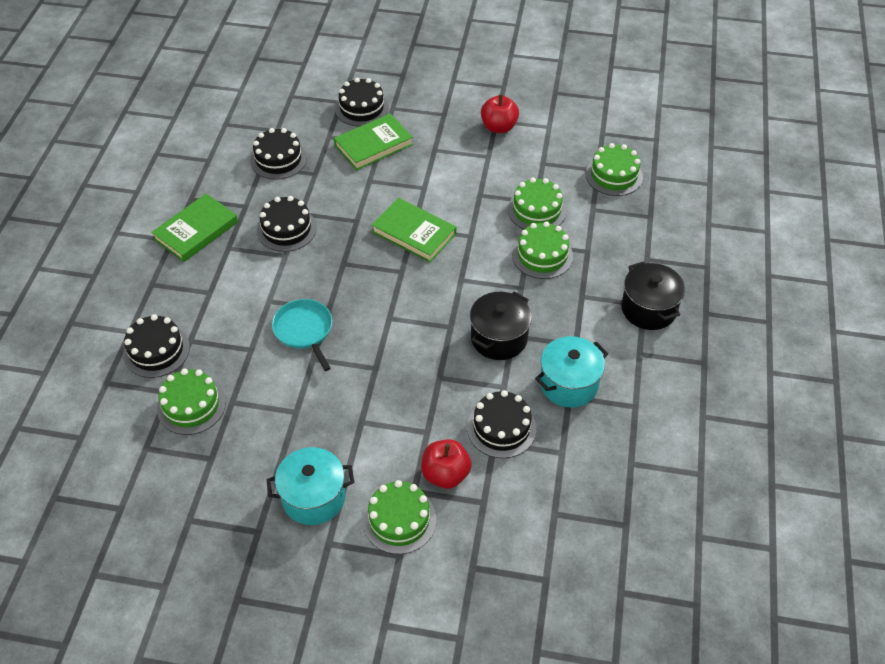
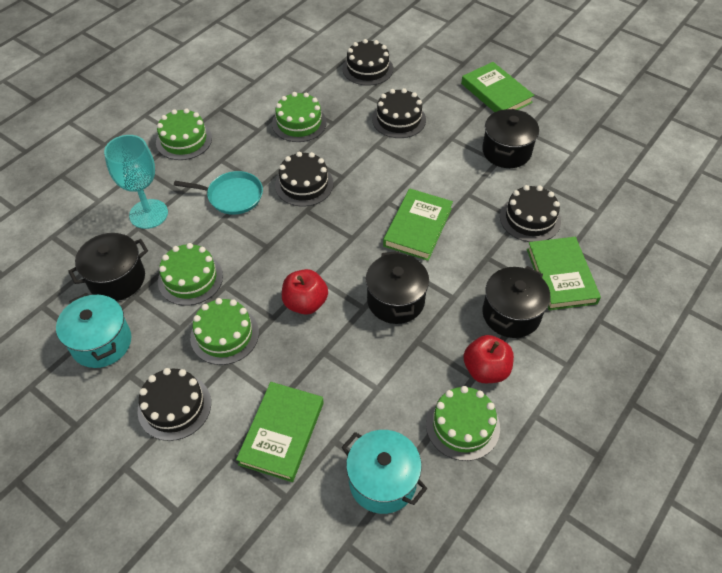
black pot: 2 -> 4
green book: 3 -> 4
turquoise goblet: 0 -> 1

